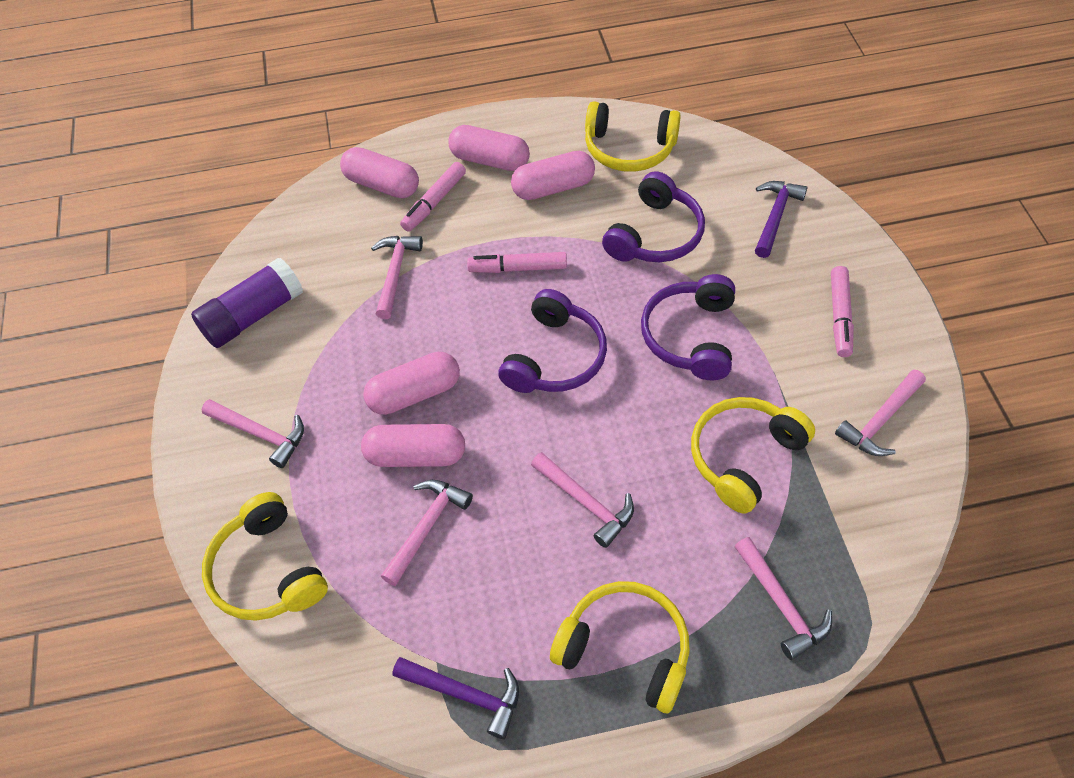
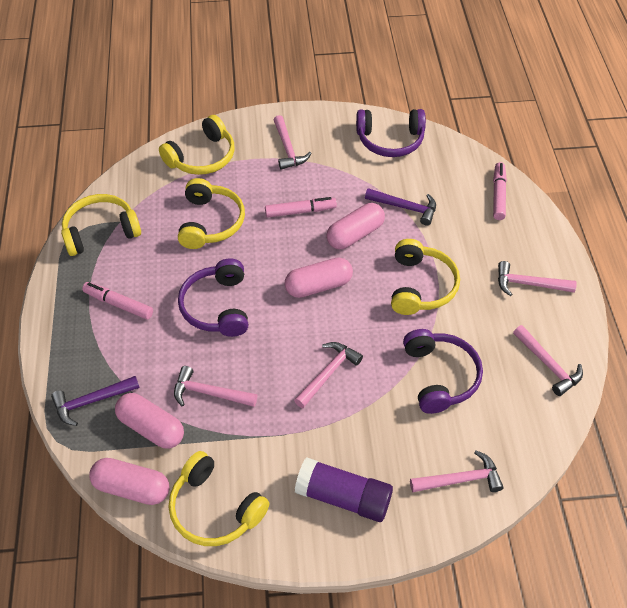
pink capsule: 5 -> 4
yellow headphones: 4 -> 5

